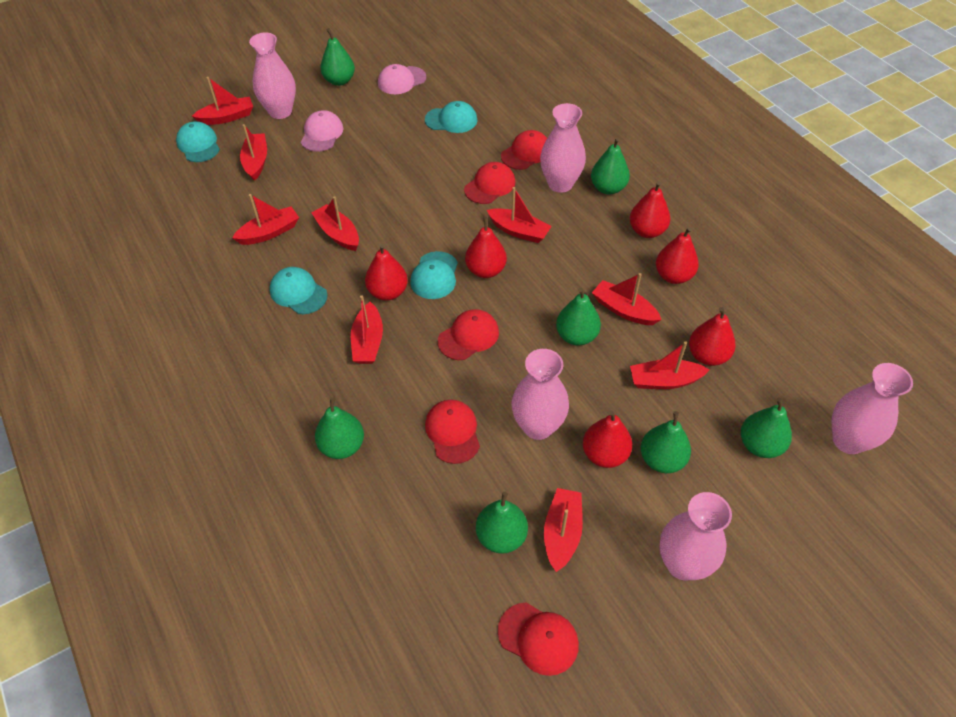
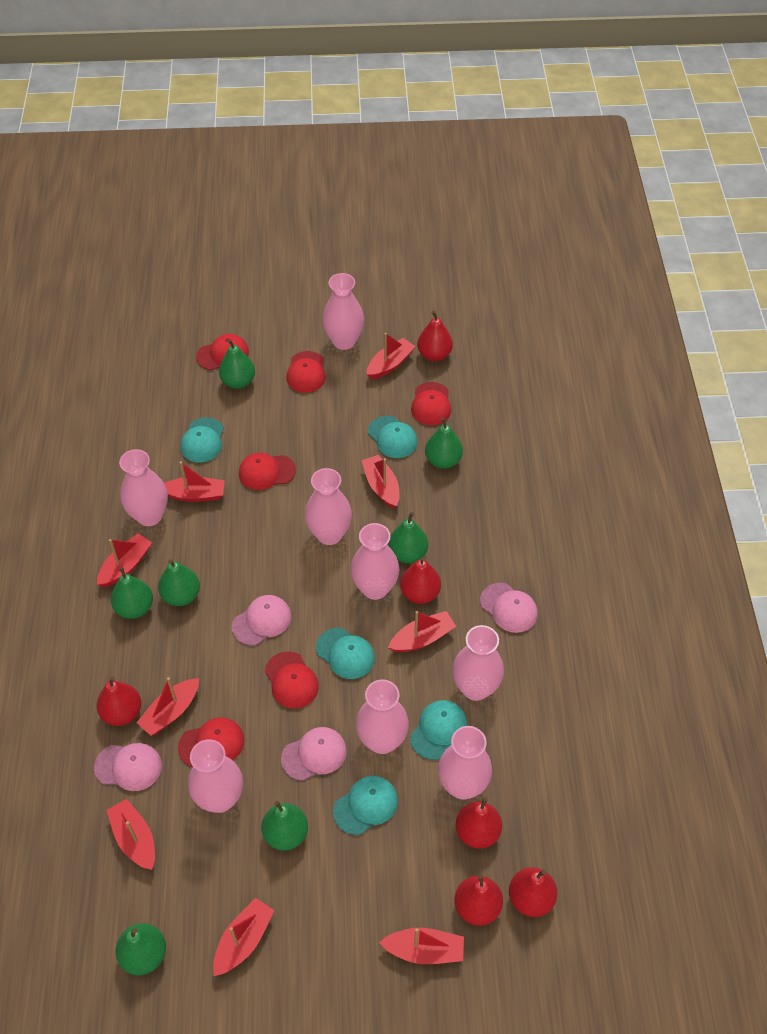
pink cap: 2 -> 4
pink vase: 5 -> 8
red cap: 5 -> 6
turquoise cap: 4 -> 5

